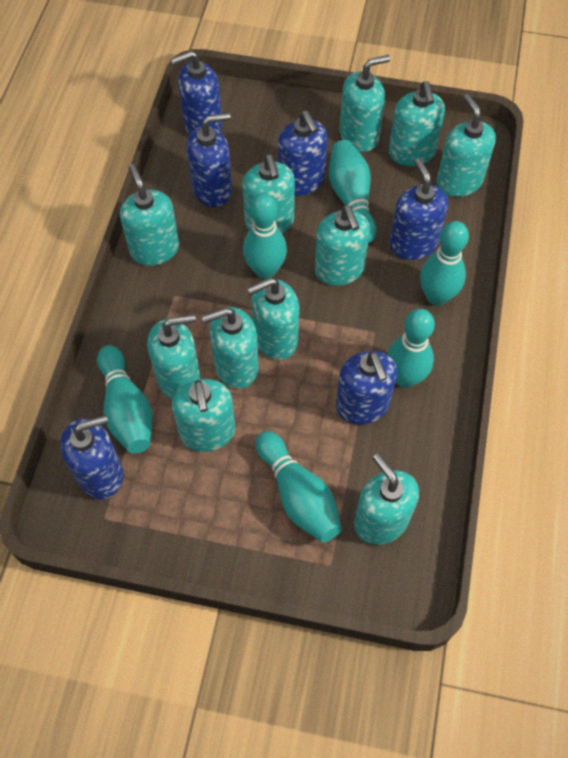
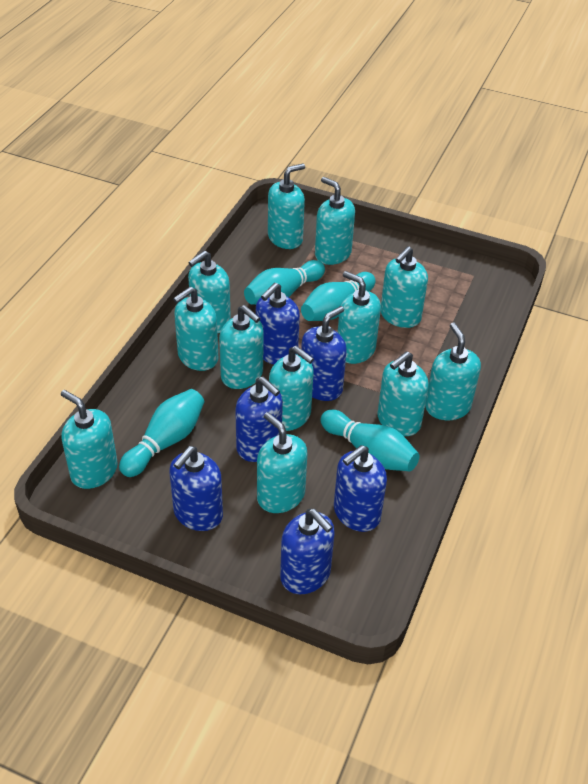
turquoise bowling pin: 6 -> 4
turquoise soap dispenser: 11 -> 12

